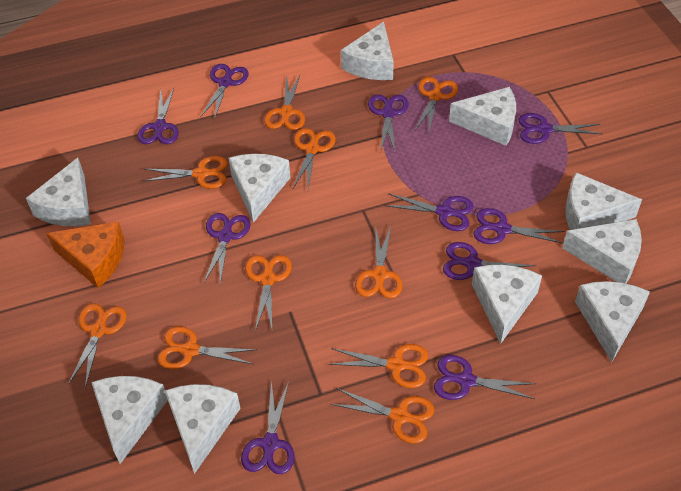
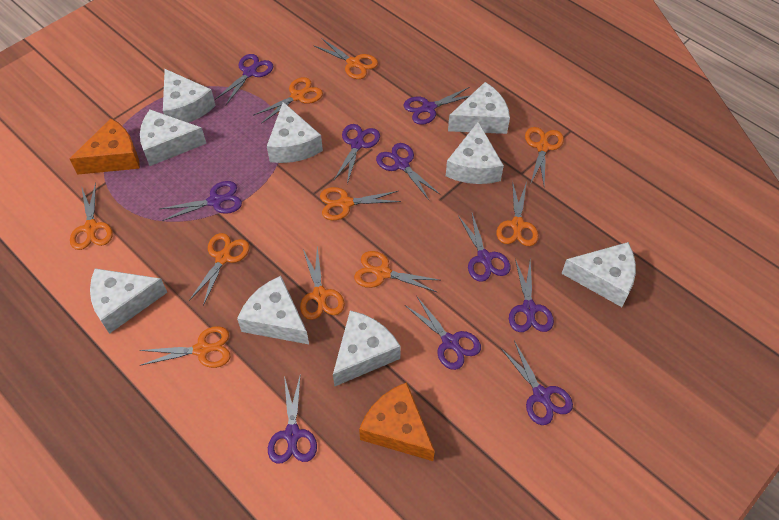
orange cheese: 1 -> 2
white cheese: 10 -> 9

